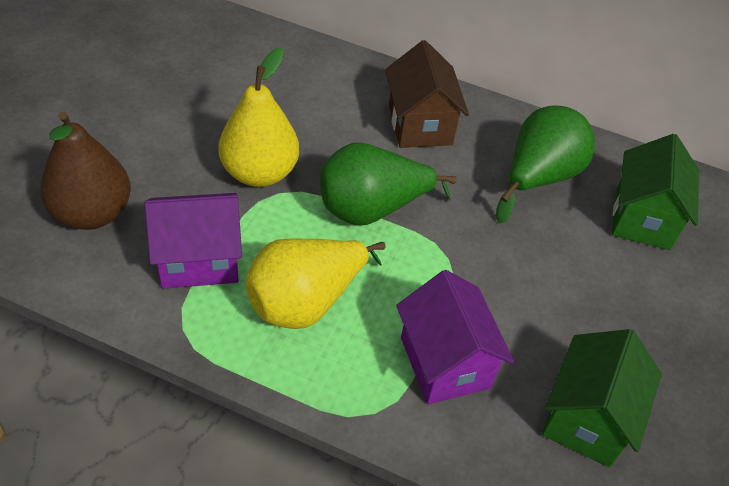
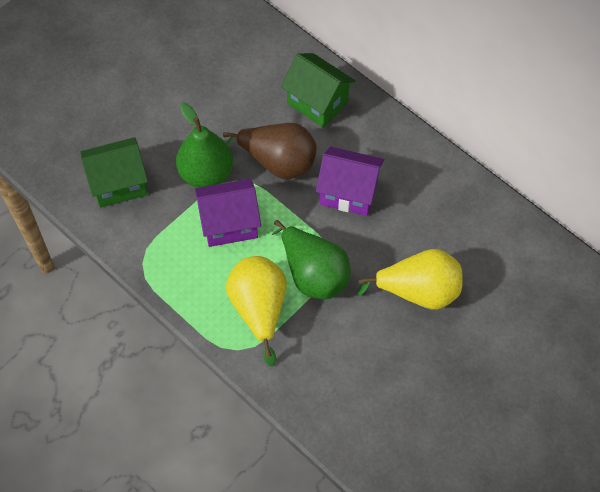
brown house: 1 -> 0

